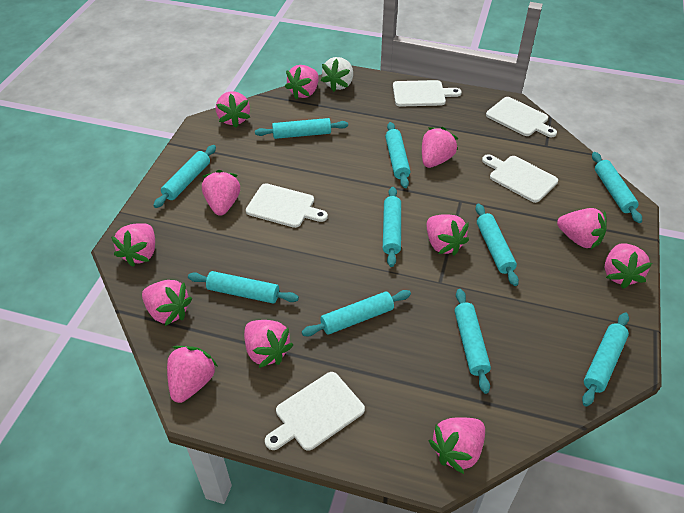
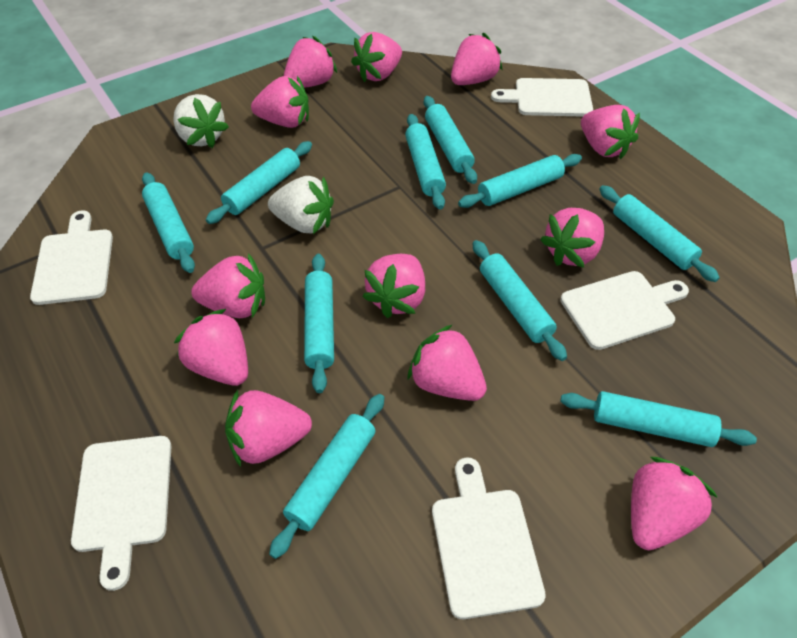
white strawberry: 1 -> 2

